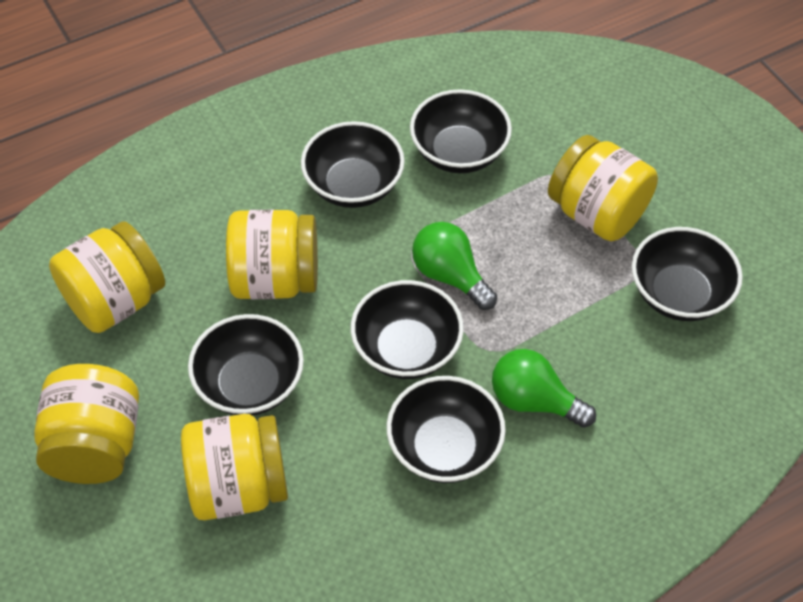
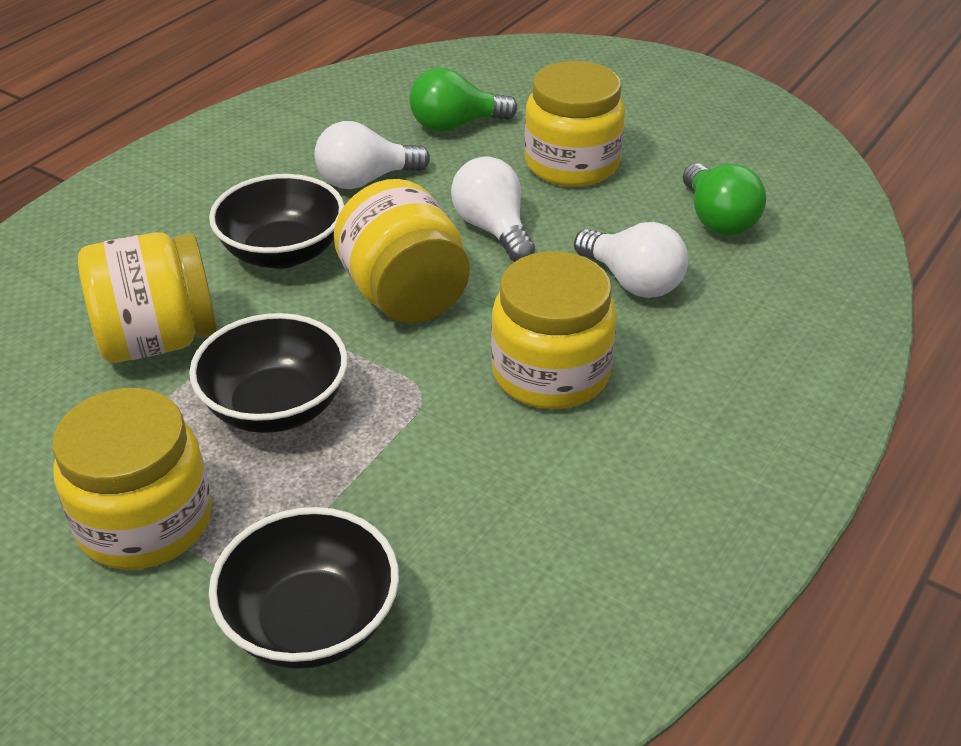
black bowl: 6 -> 3
white light bulb: 0 -> 3

